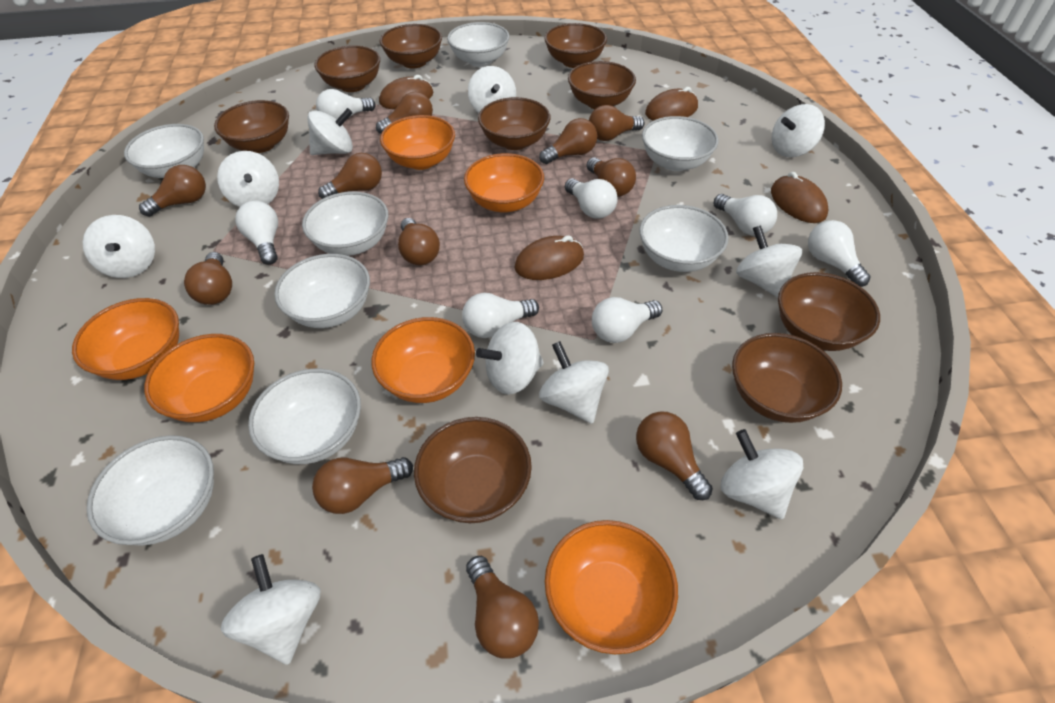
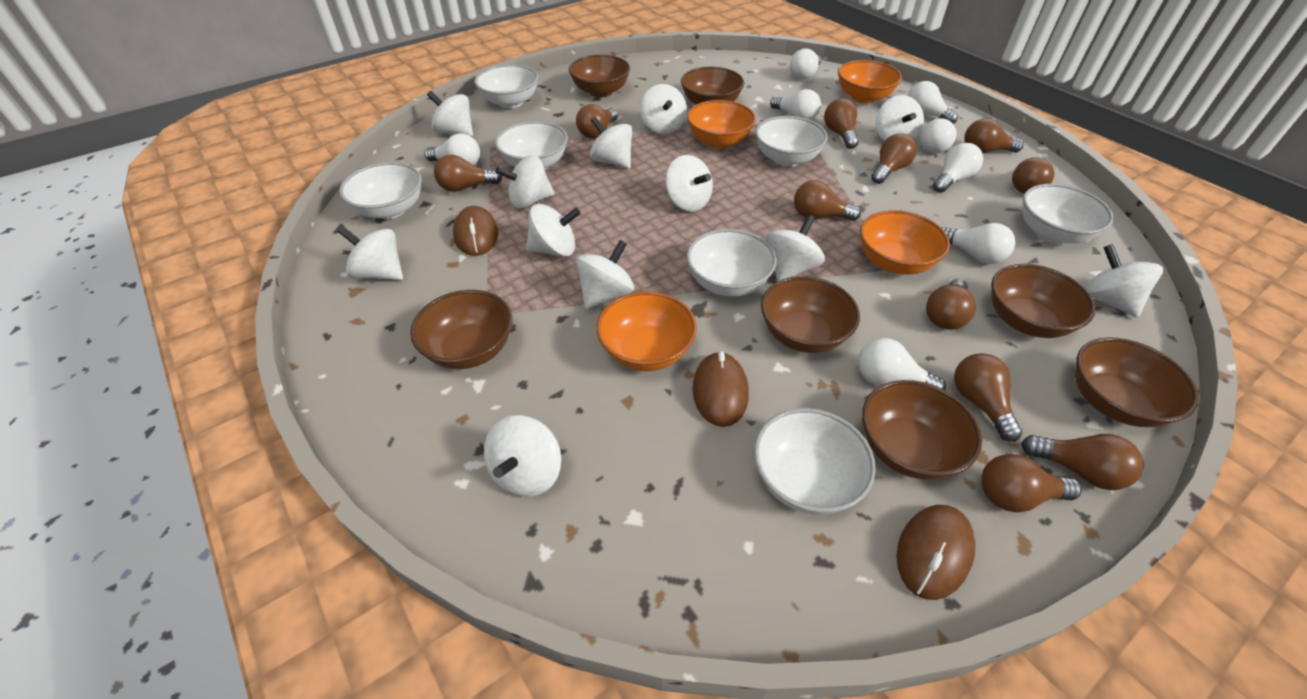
brown bowl: 9 -> 7
brown mouse: 4 -> 3
orange bowl: 6 -> 4
white bowl: 8 -> 7
white light bulb: 7 -> 8
white spinning top: 10 -> 12

